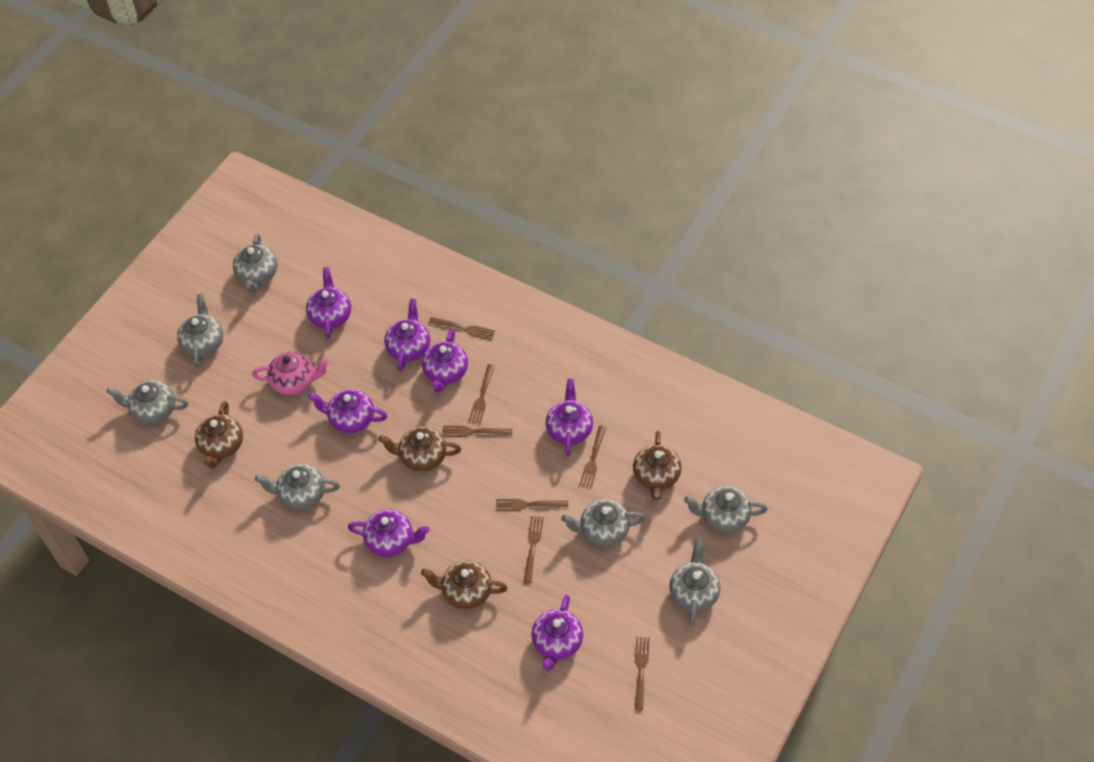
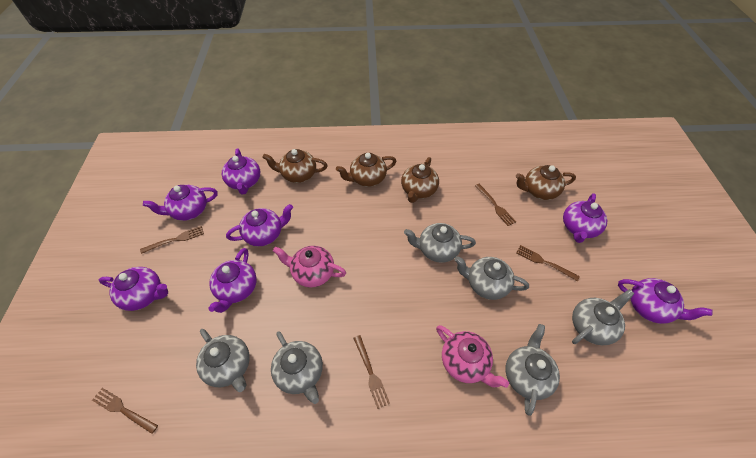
brown fork: 7 -> 5
grey teapot: 7 -> 6
pink teapot: 1 -> 2

